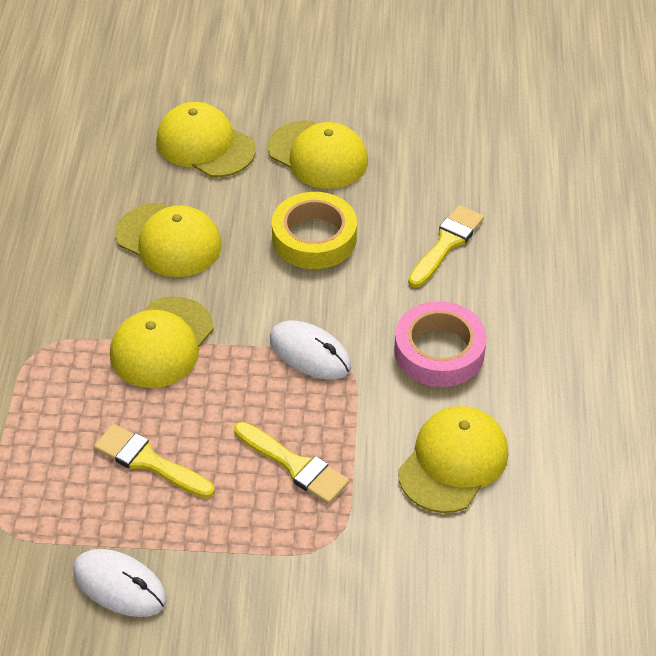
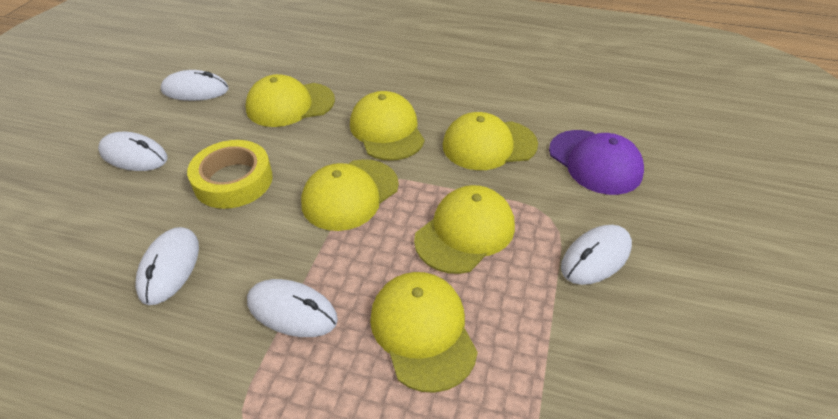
pink tape: 1 -> 0
purple cap: 0 -> 1
white mouse: 2 -> 5
yellow brush: 3 -> 0
yellow cap: 5 -> 6

